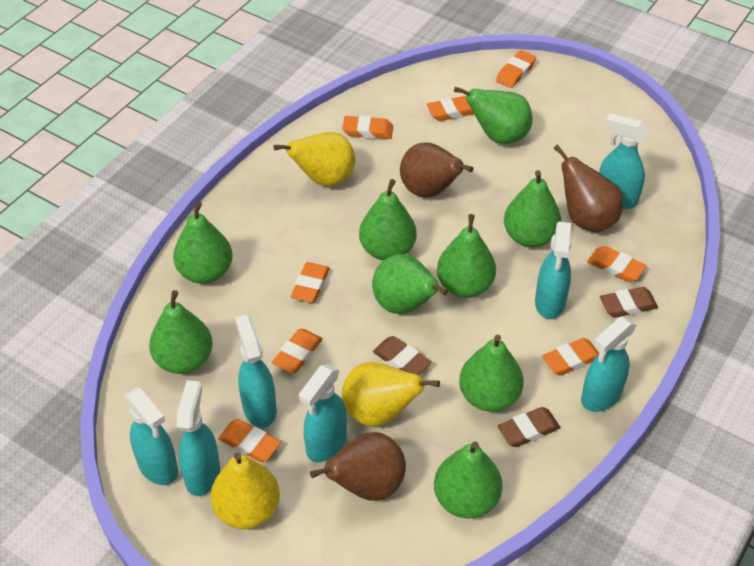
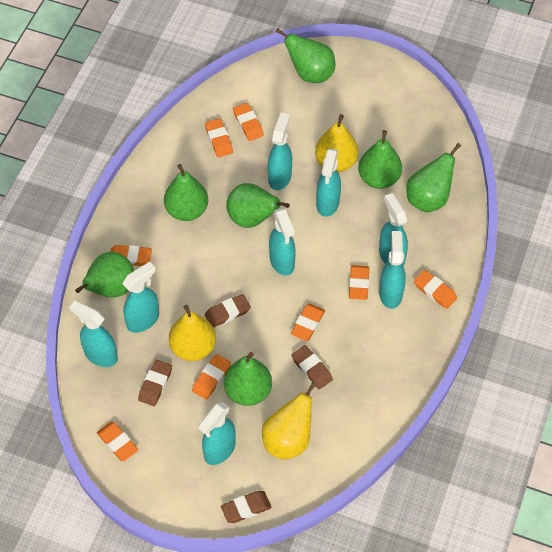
brown eraser: 3 -> 4
brown pear: 3 -> 0
green pear: 9 -> 7
turquoise spray bottle: 7 -> 8

